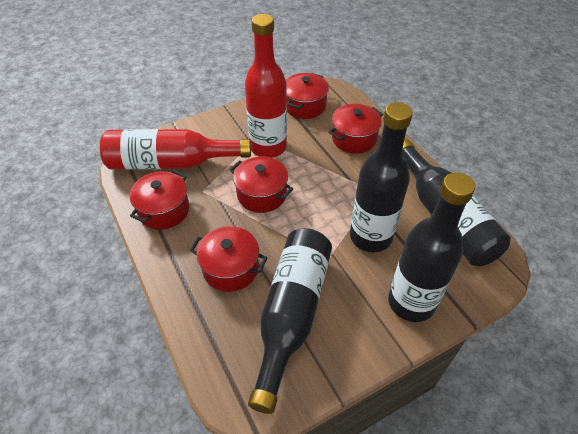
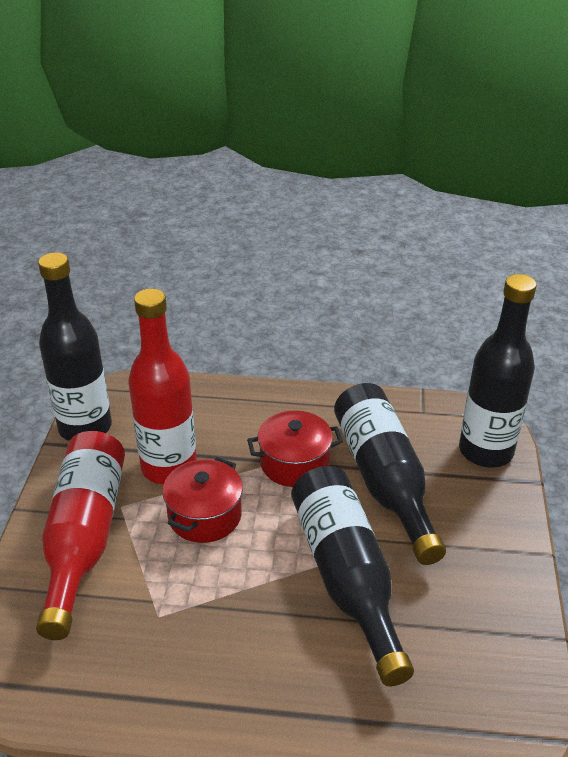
red pot: 5 -> 2

